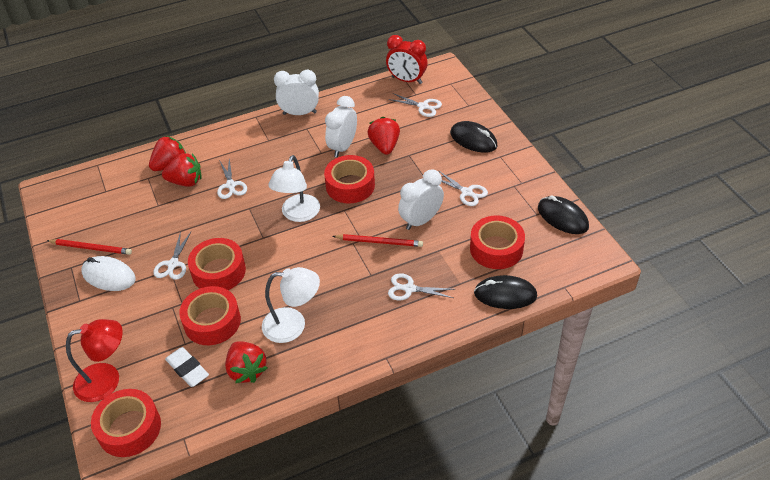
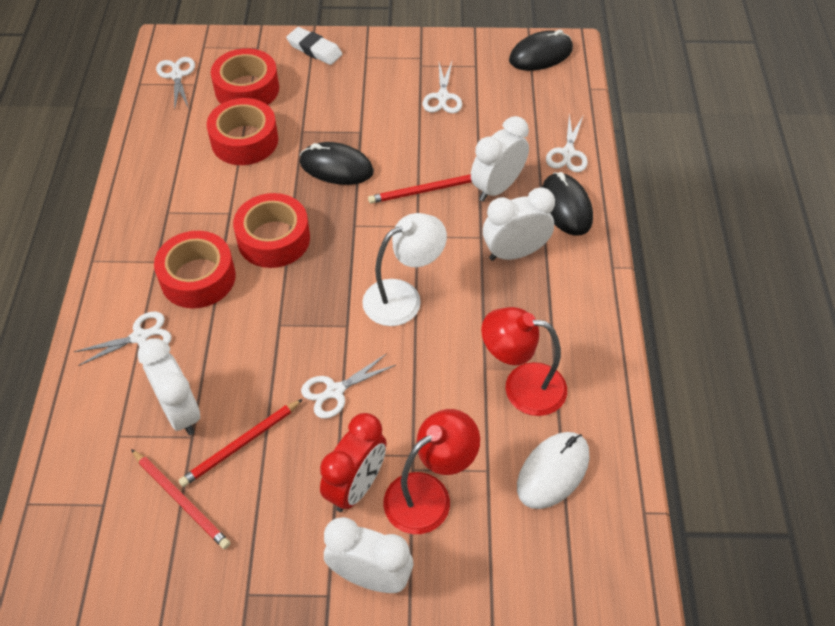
red lamp: 1 -> 2
red pencil: 2 -> 3
red strawberry: 4 -> 0
red tape: 5 -> 4
white clock: 3 -> 4
white lamp: 2 -> 1

